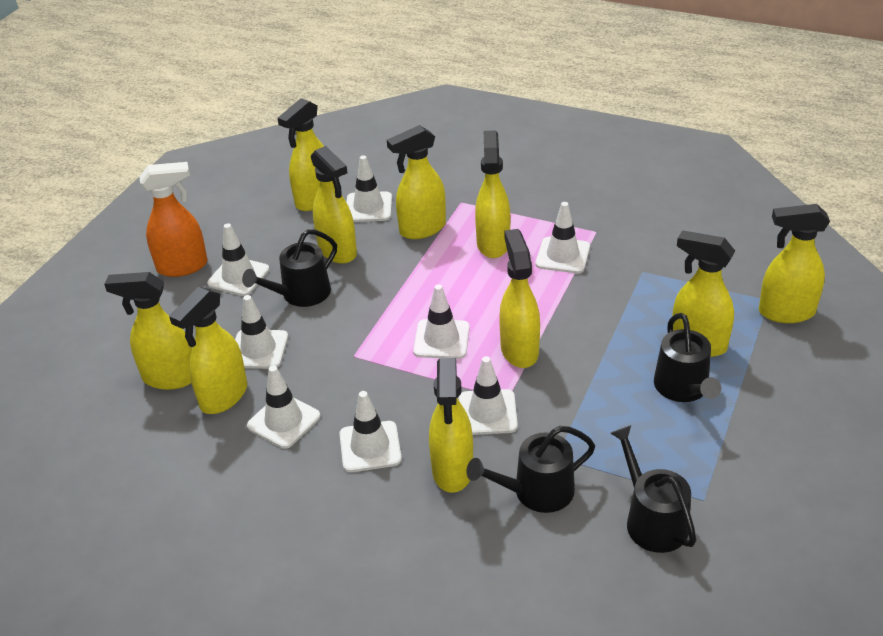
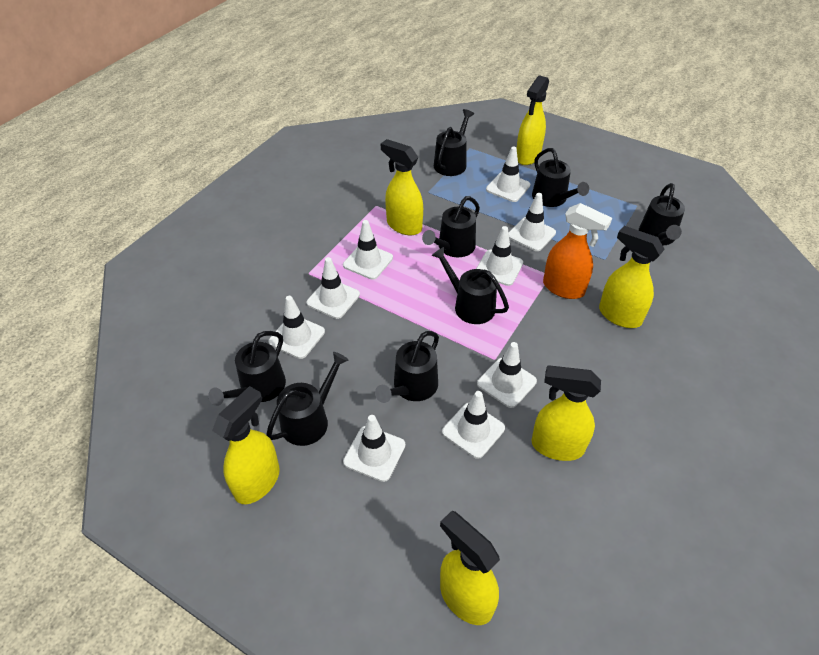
black watering can: 4 -> 8
white traffic cone: 8 -> 9
yellow spray bottle: 10 -> 6

